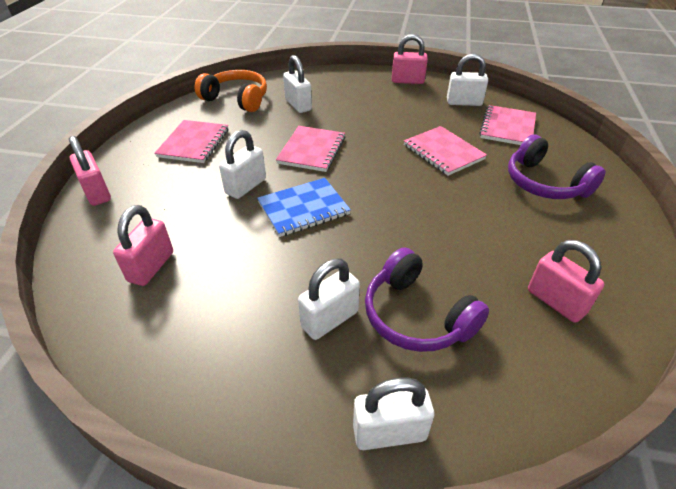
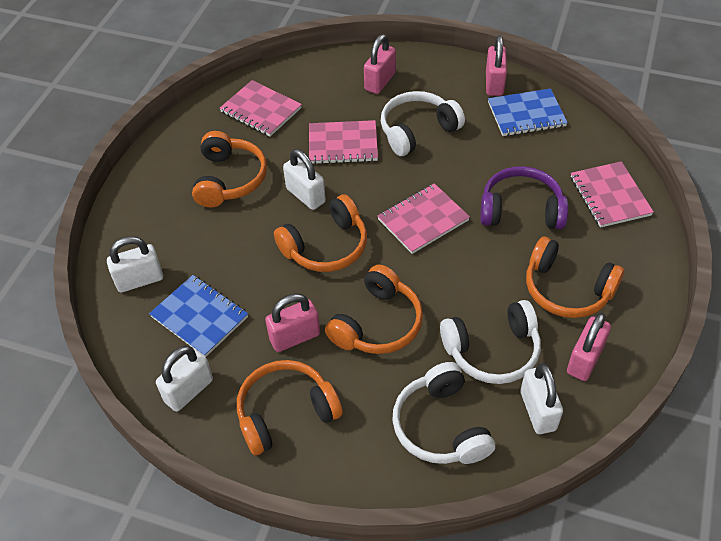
blue notebook: 1 -> 2
orange headphones: 1 -> 5
purple headphones: 2 -> 1
white headphones: 0 -> 3
white padlock: 5 -> 4

